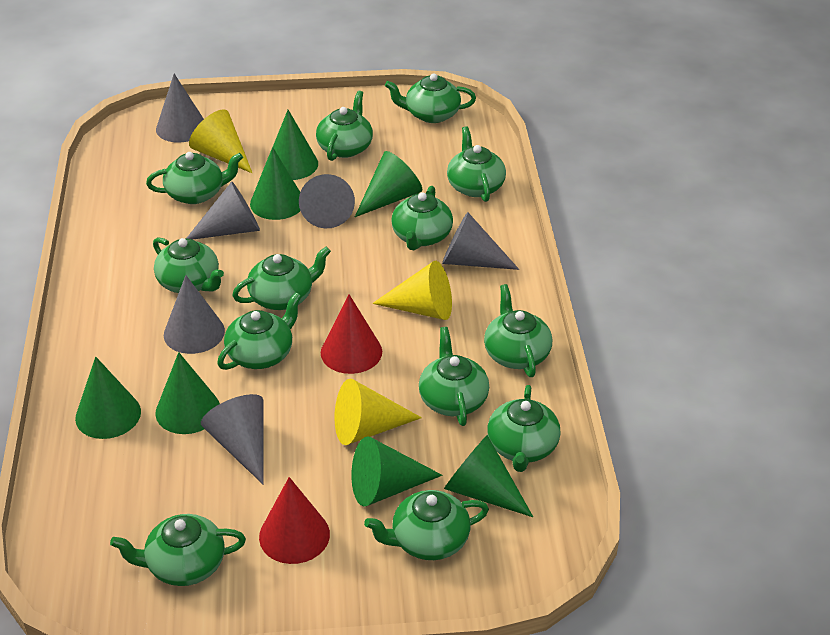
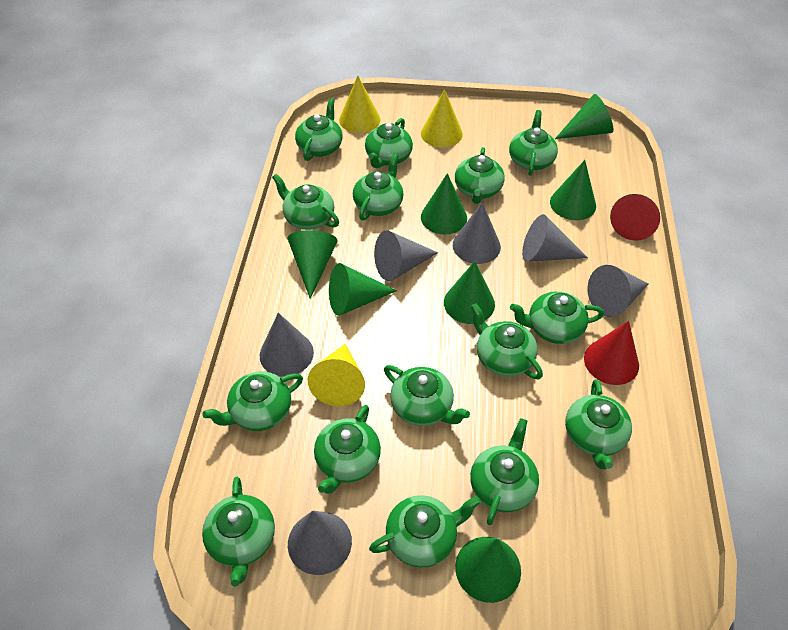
green teapot: 13 -> 15

